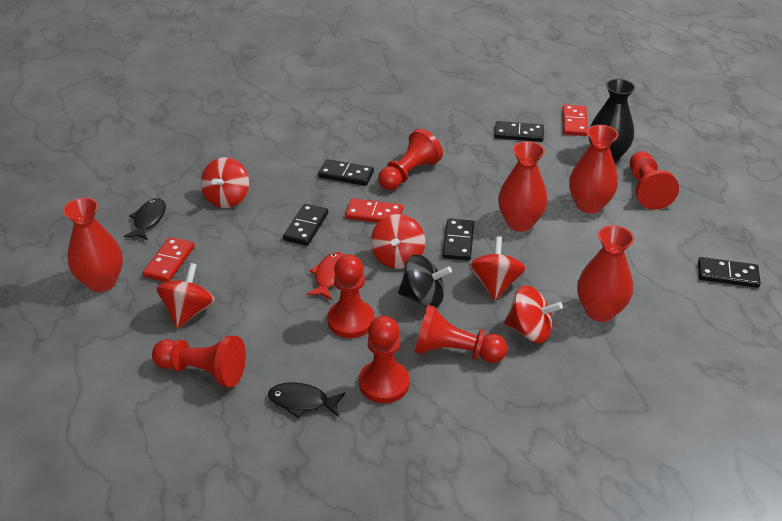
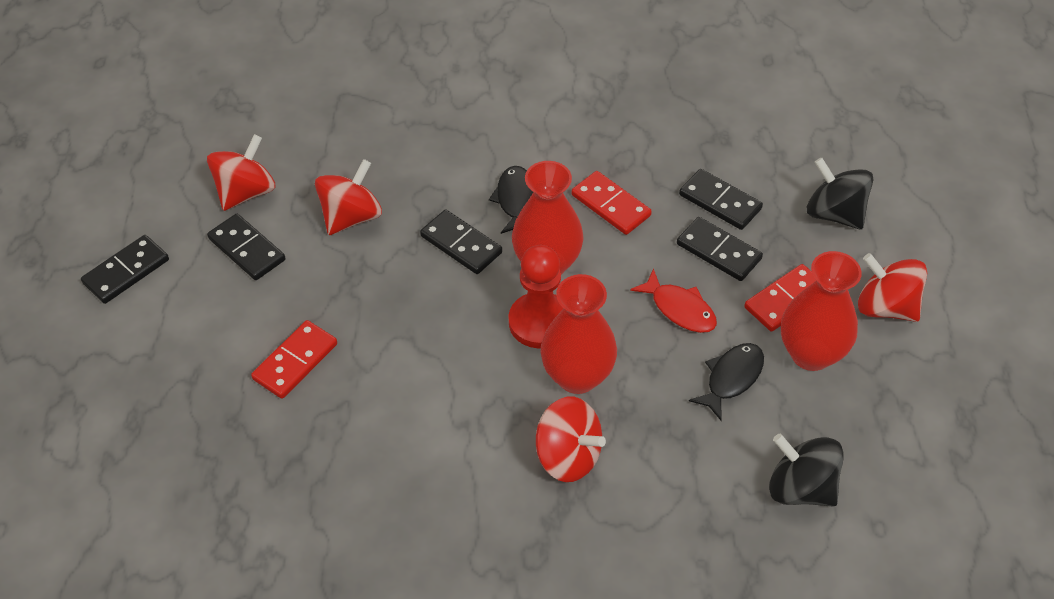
black spinning top: 1 -> 2
black vase: 1 -> 0
red pawn: 6 -> 1
red spinning top: 5 -> 4
red vase: 4 -> 3

